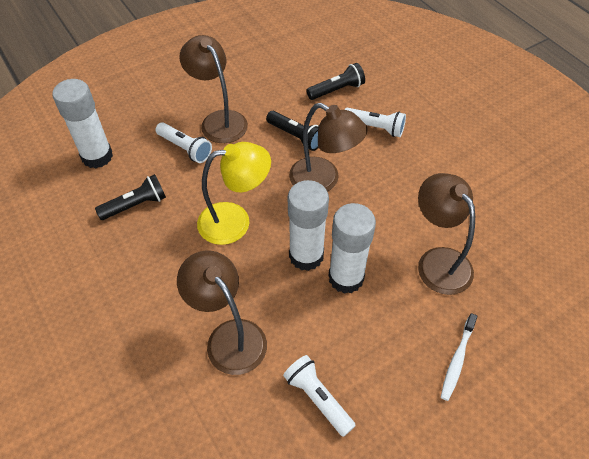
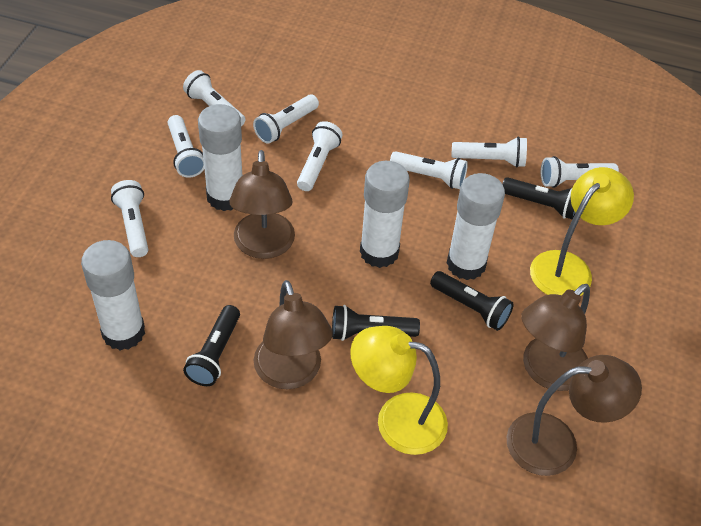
black flashlight: 3 -> 4
white flashlight: 3 -> 8
white glue stick: 3 -> 4
white toothbrush: 1 -> 0
yellow lamp: 1 -> 2

